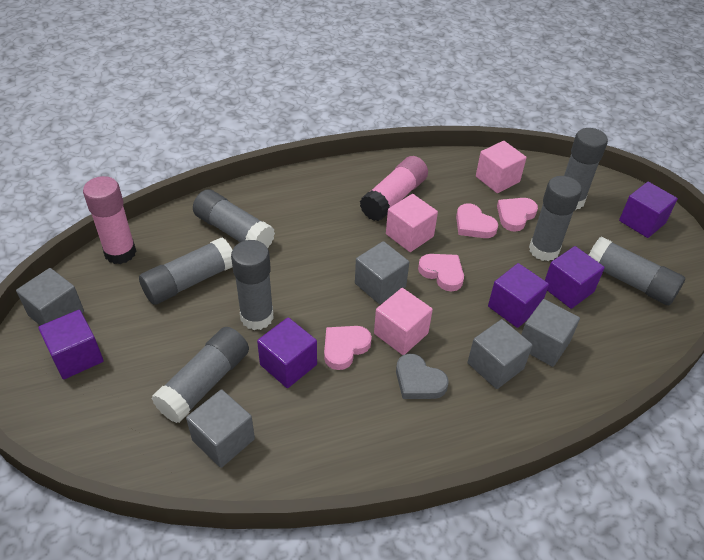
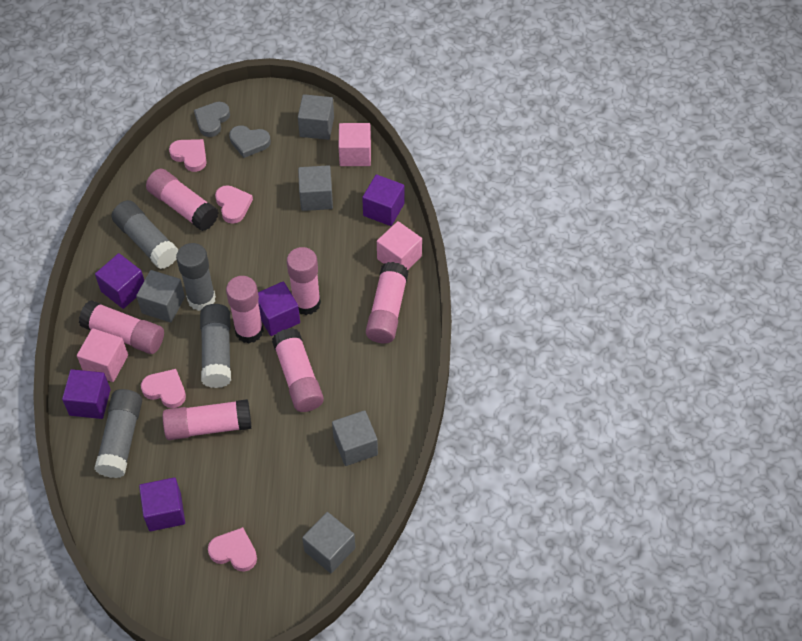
grey glue stick: 7 -> 4
grey heart: 1 -> 2
pink glue stick: 2 -> 7

